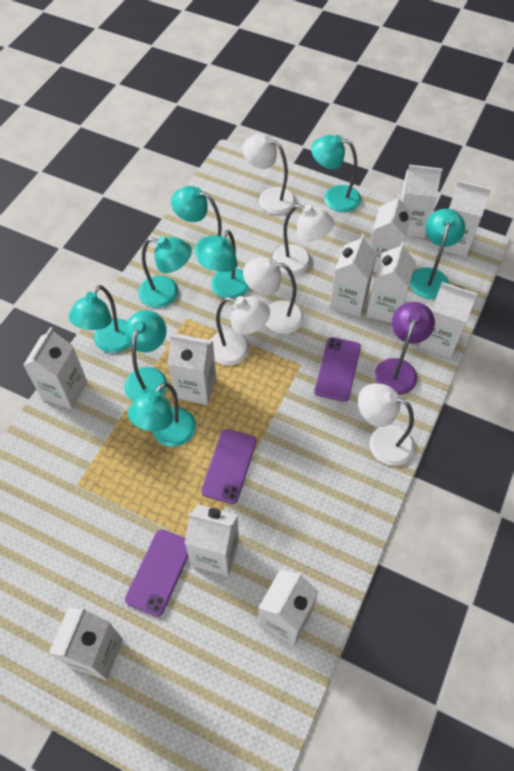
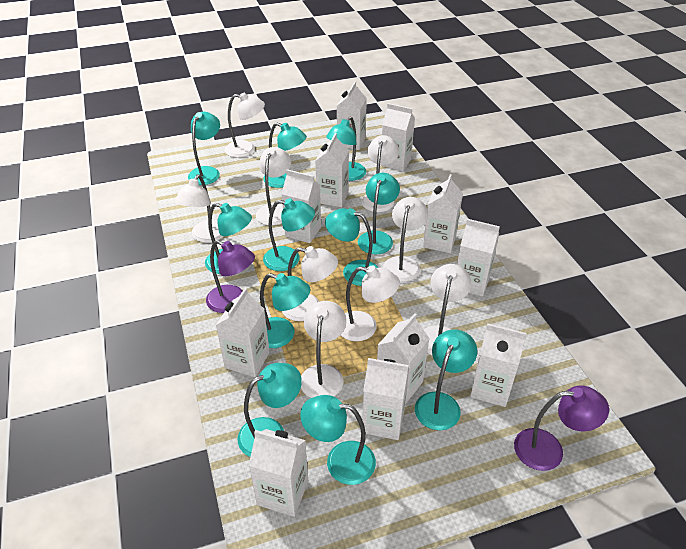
purple lamp: 1 -> 2
purple phone: 3 -> 0
turquoise lamp: 8 -> 11
white lamp: 5 -> 9

